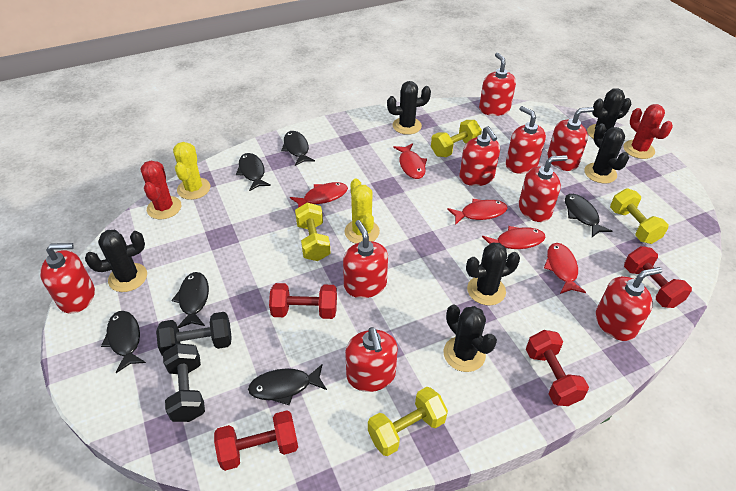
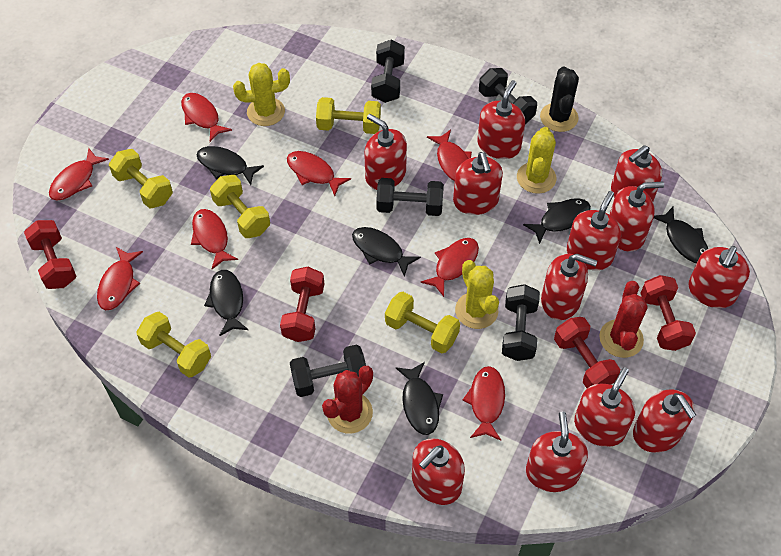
black cactus: 6 -> 1
black dumbbell: 2 -> 5
red fish: 5 -> 8
red soap dispenser: 9 -> 12
yellow cactus: 2 -> 3
yellow dumbbell: 4 -> 5

